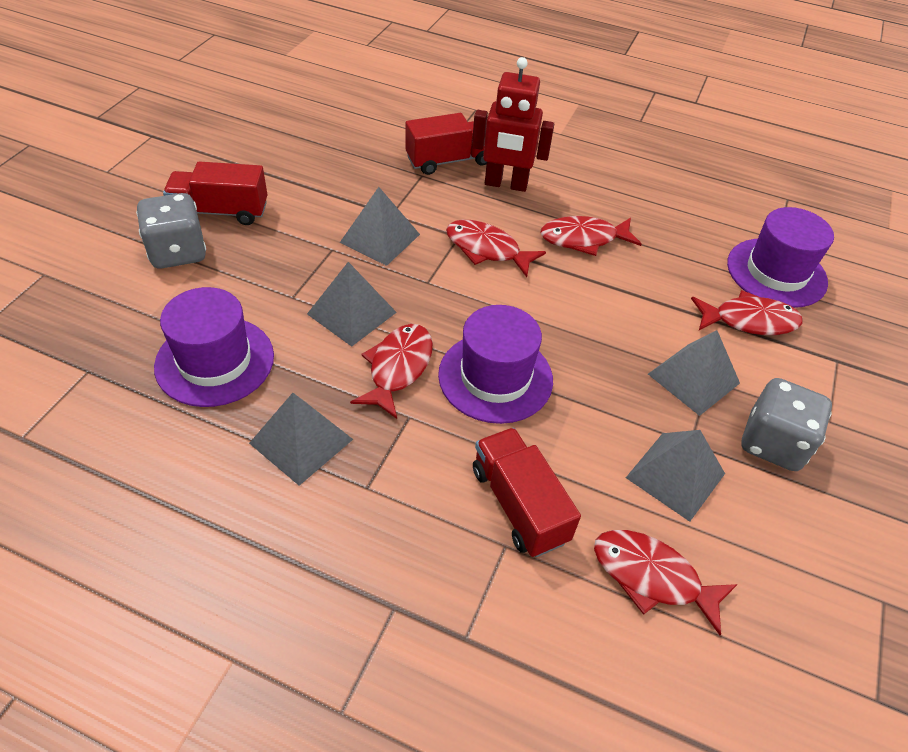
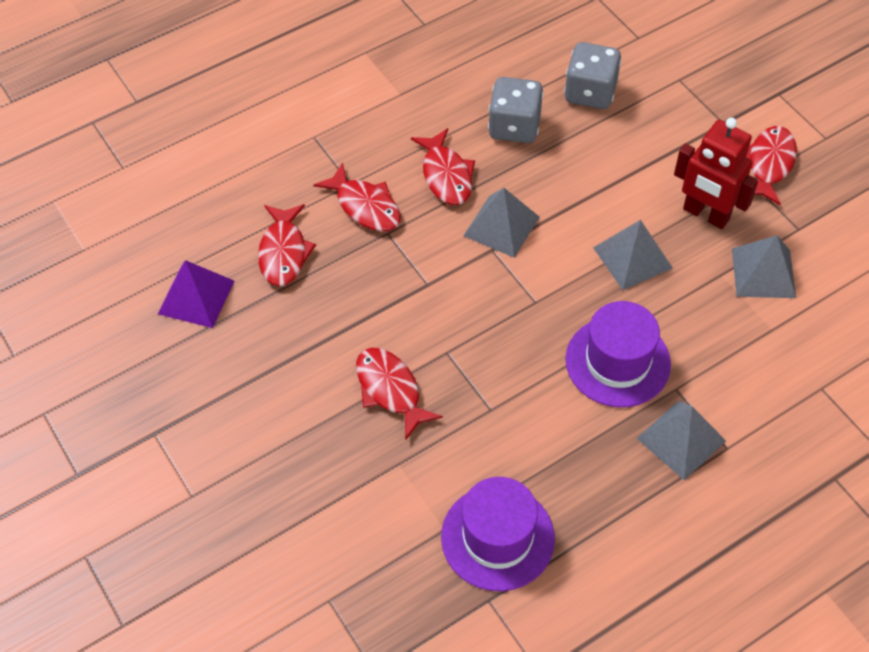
grey pyramid: 5 -> 4
purple hat: 3 -> 2
purple pyramid: 0 -> 1
red truck: 3 -> 0

